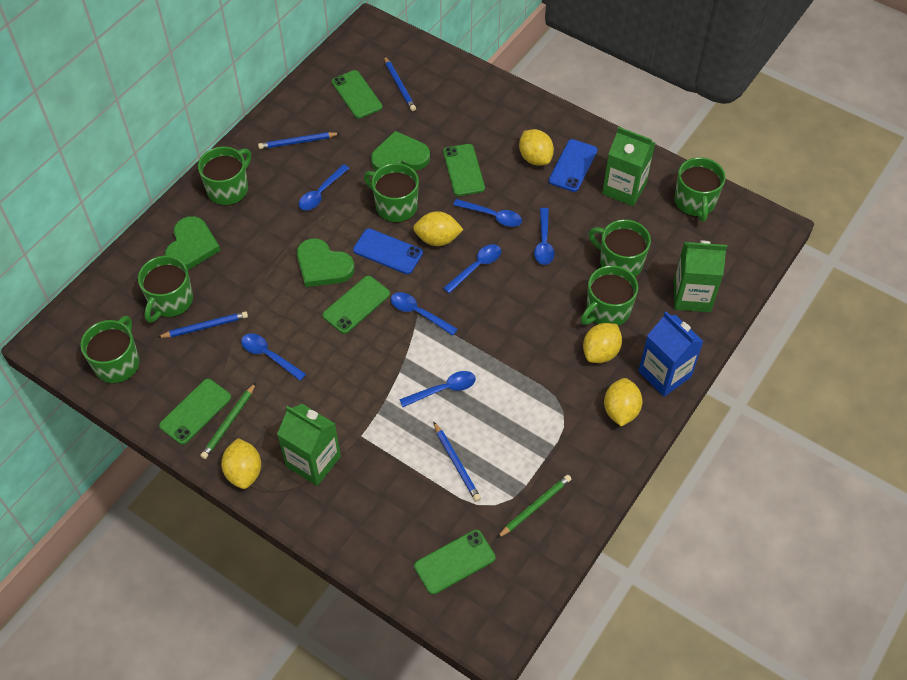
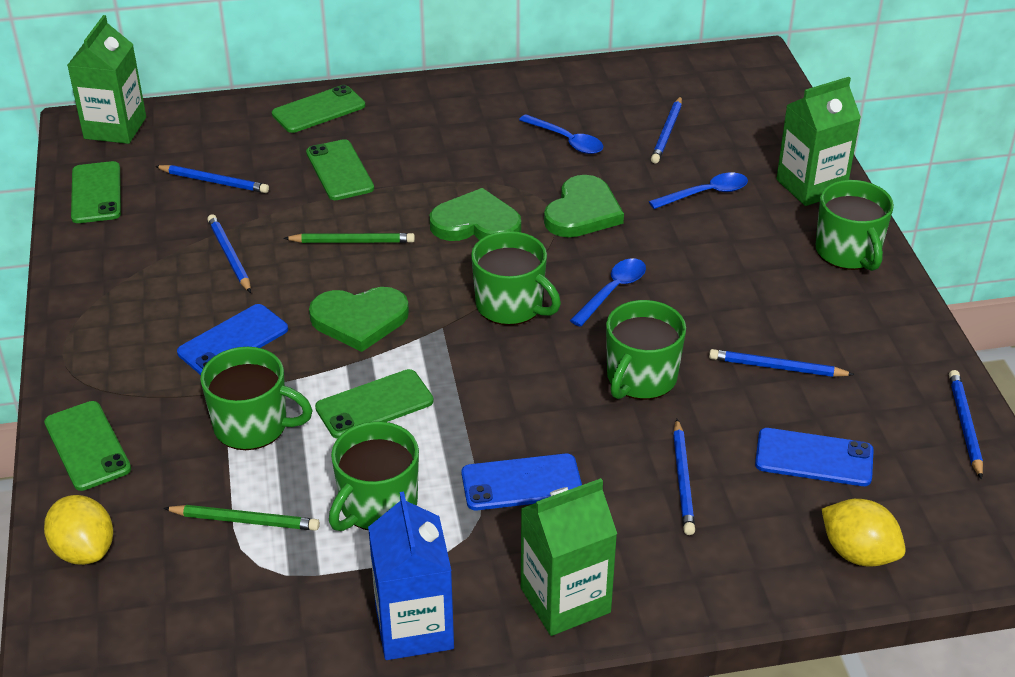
blue pencil: 4 -> 6
blue phone: 2 -> 3
blue spoon: 7 -> 3
green mug: 7 -> 5
yellow lemon: 5 -> 2

